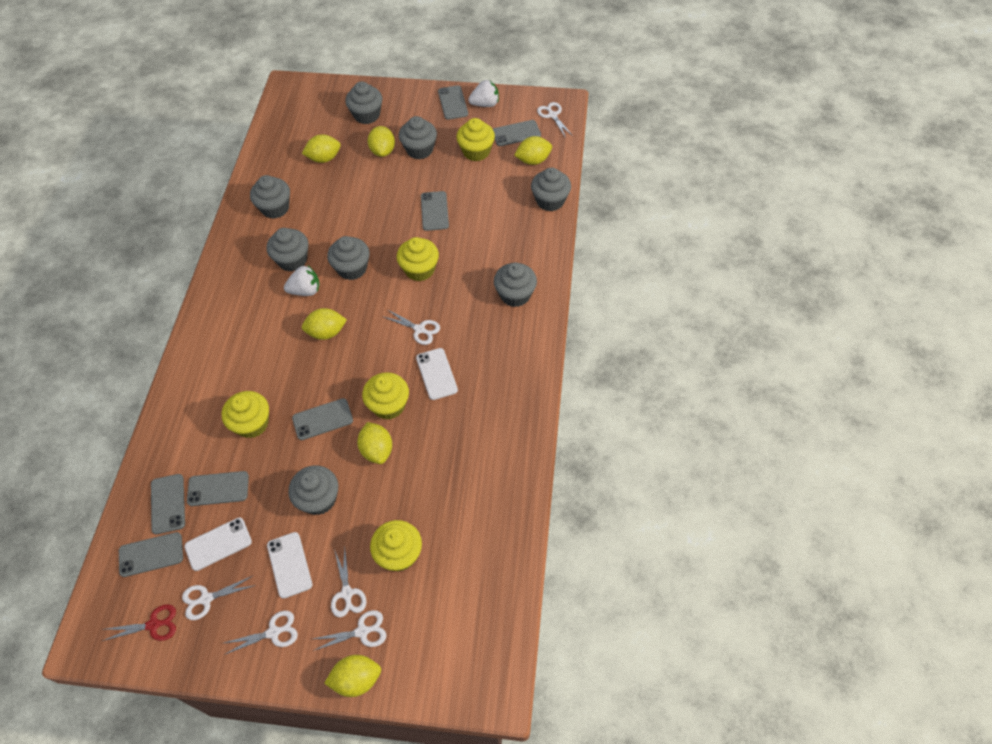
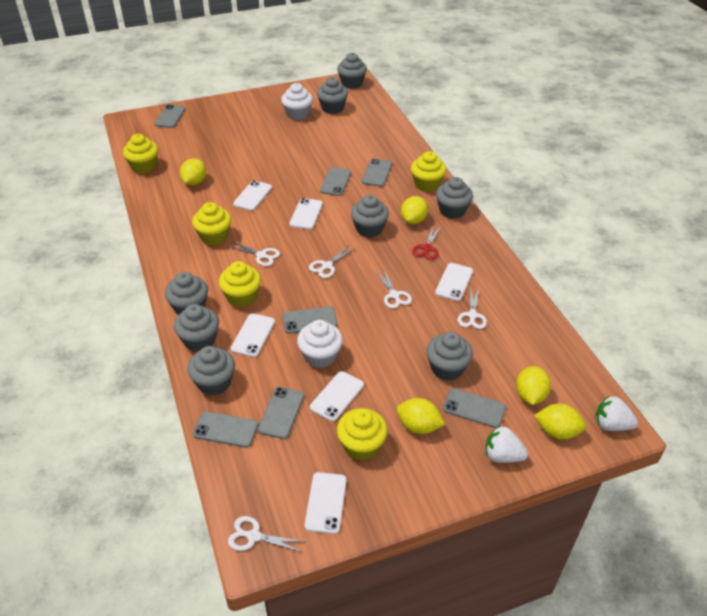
white cupcake: 0 -> 2
white phone: 3 -> 6
white scissors: 6 -> 5
yellow lemon: 6 -> 5

